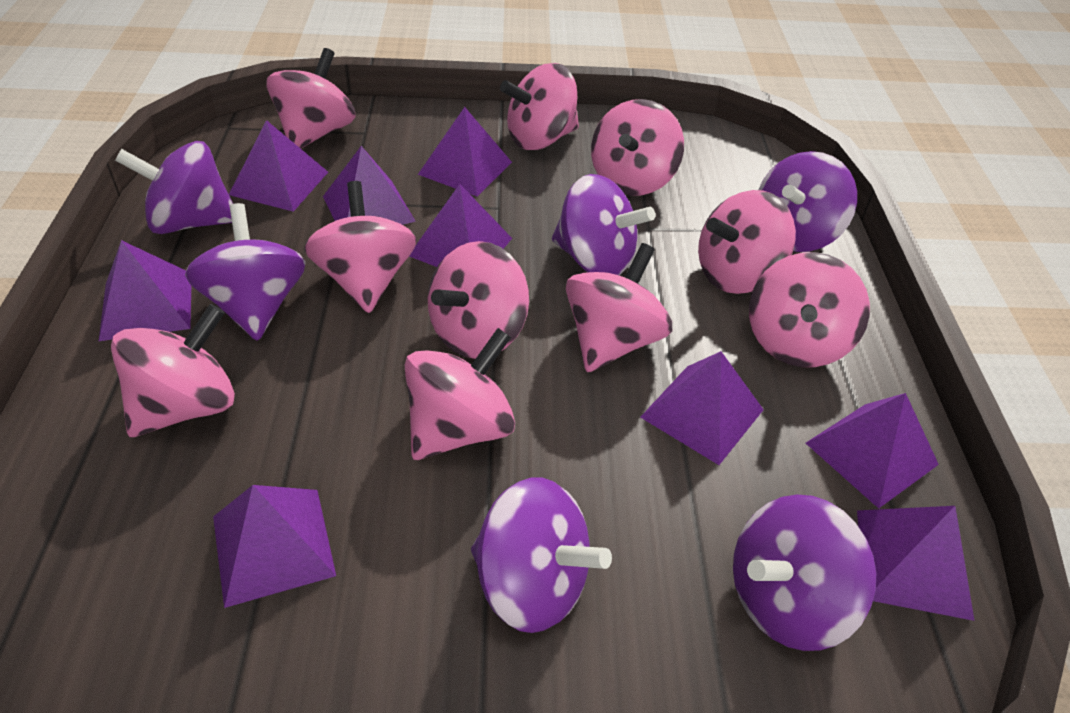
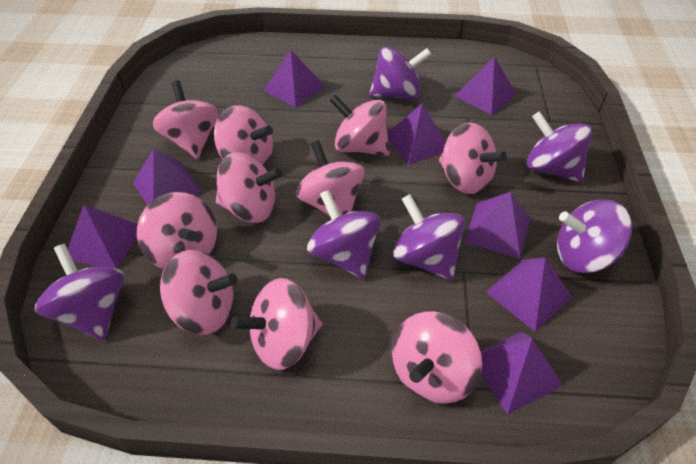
purple pyramid: 9 -> 8

